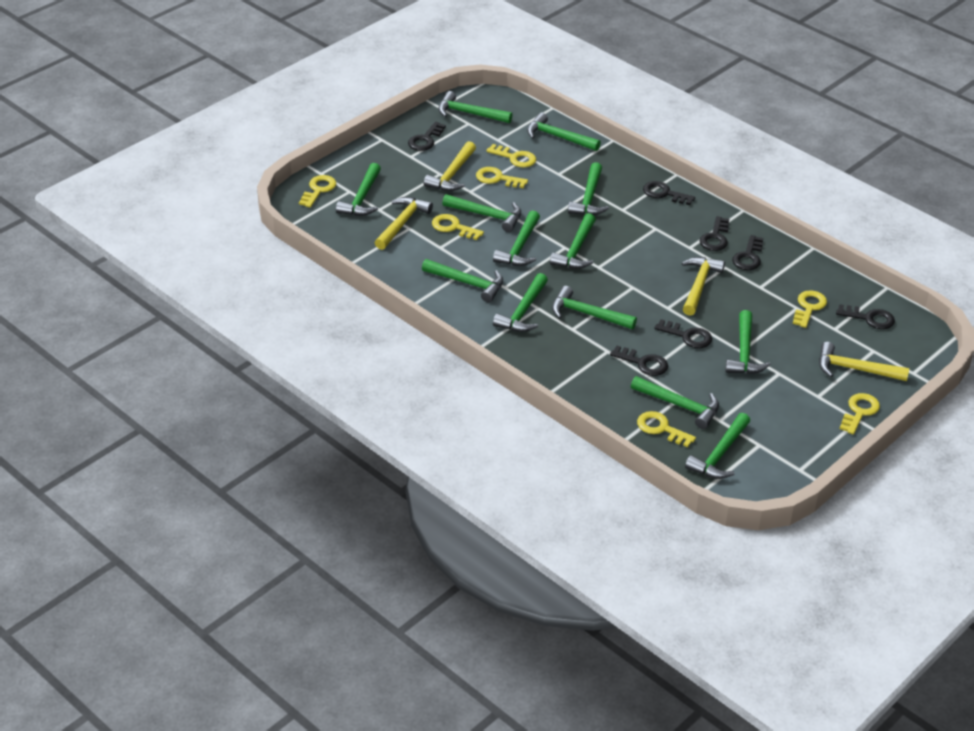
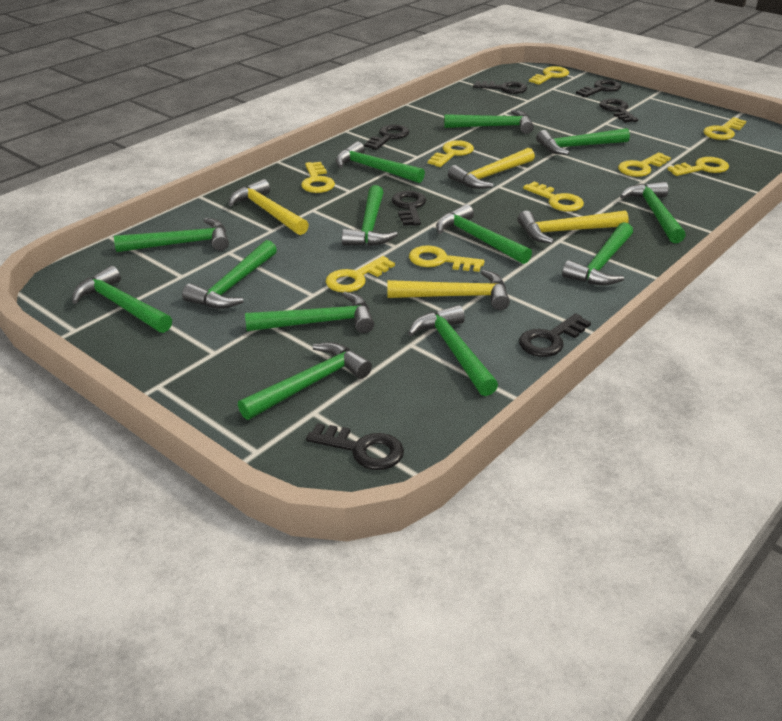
yellow key: 7 -> 9

